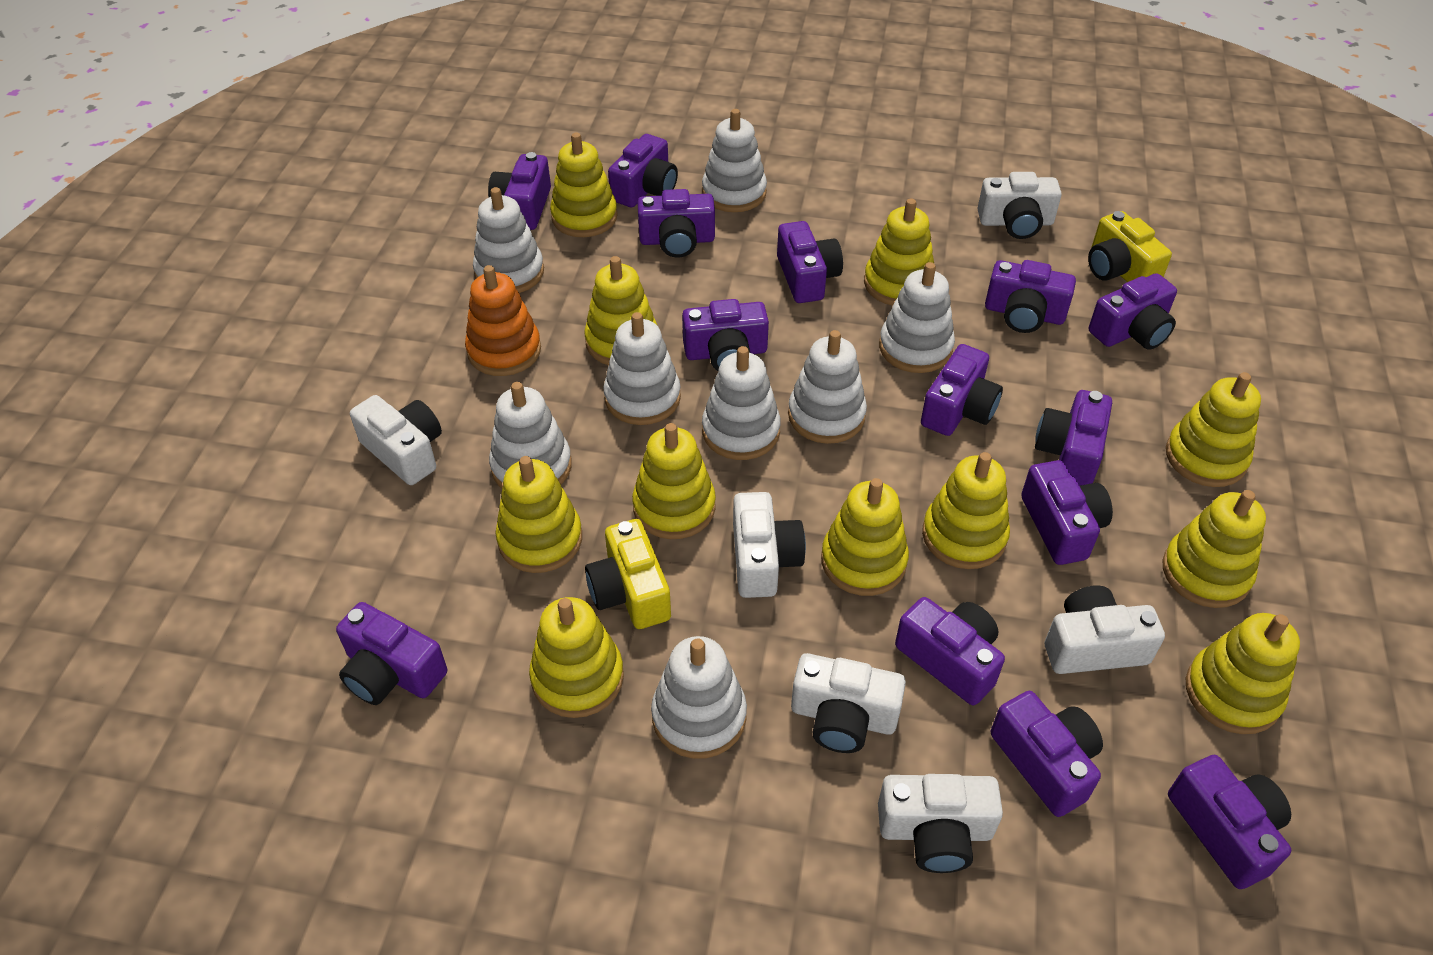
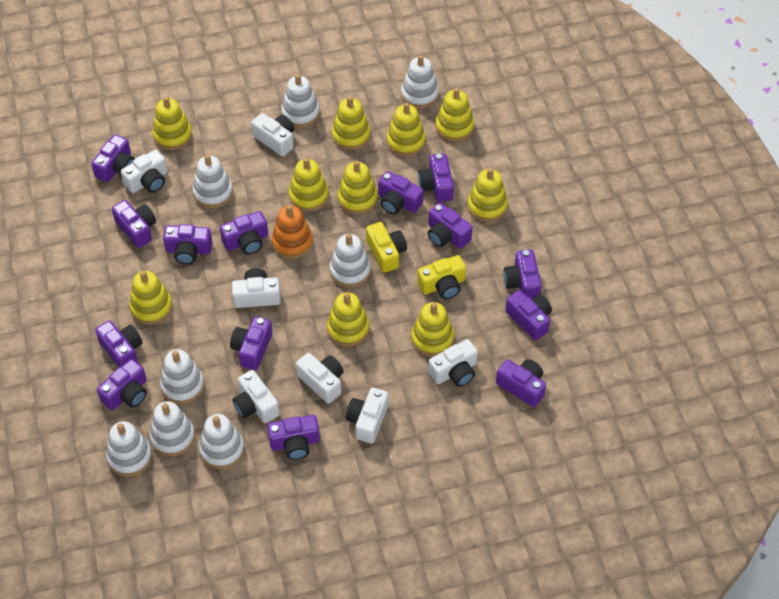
white camera: 6 -> 7
yellow stacking toy: 11 -> 10

